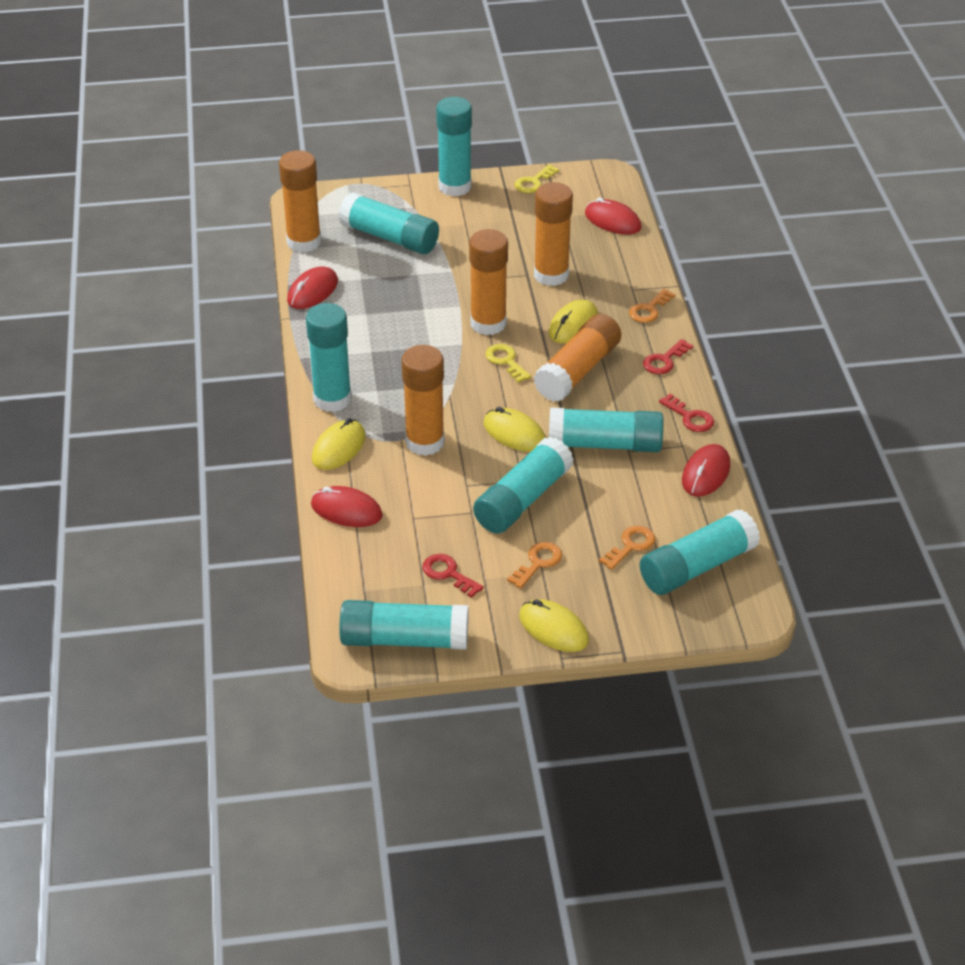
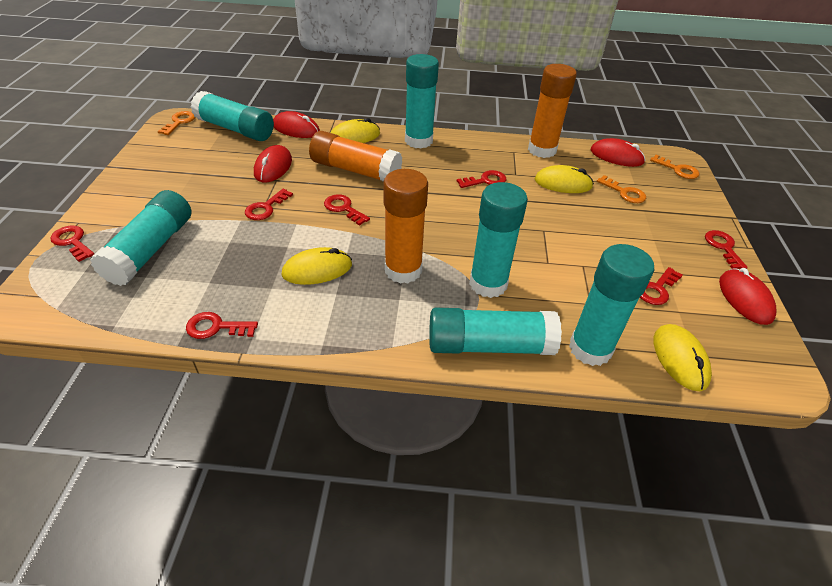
orange glue stick: 5 -> 3
red key: 3 -> 7
turquoise glue stick: 7 -> 6
yellow key: 2 -> 0

